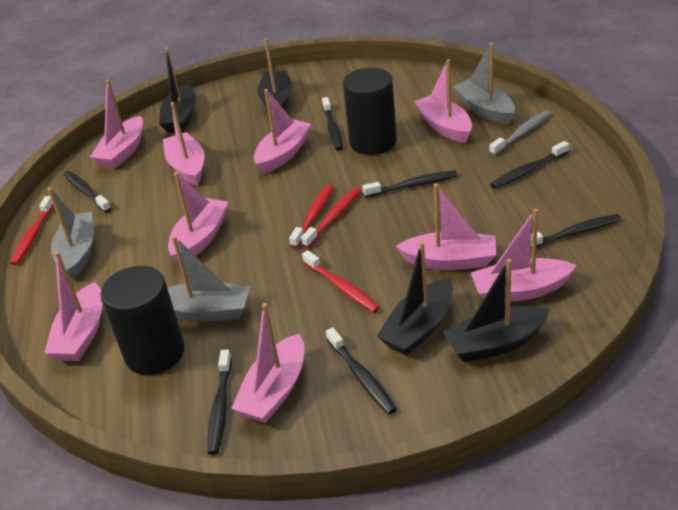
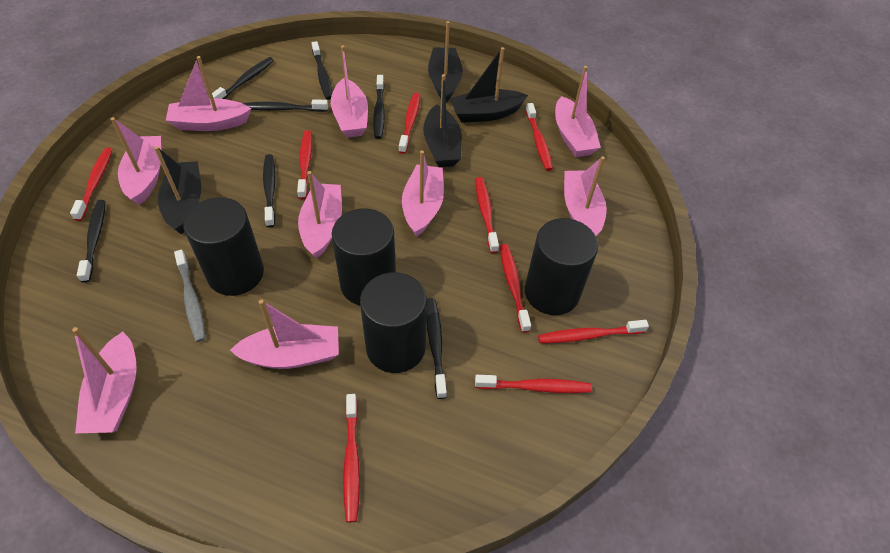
black cylinder: 2 -> 4
grey boat: 3 -> 0
red toothbrush: 4 -> 9

